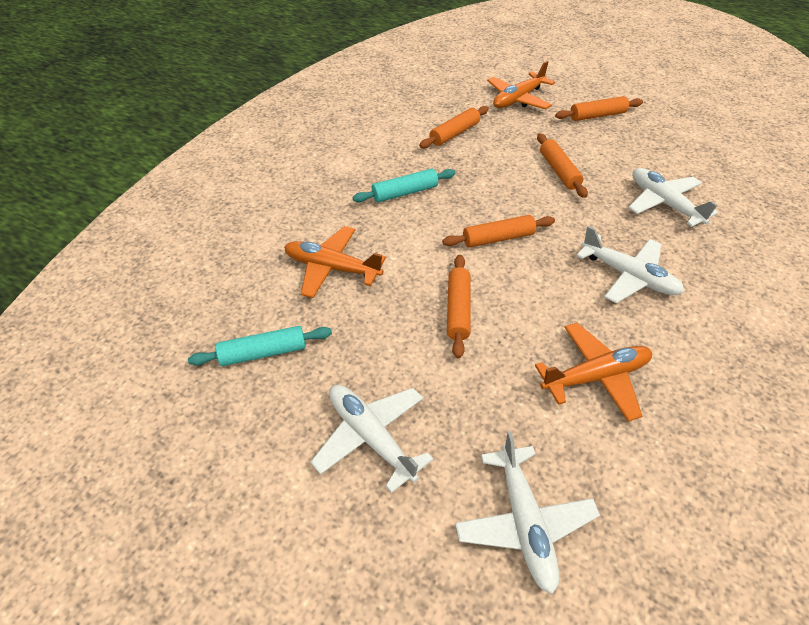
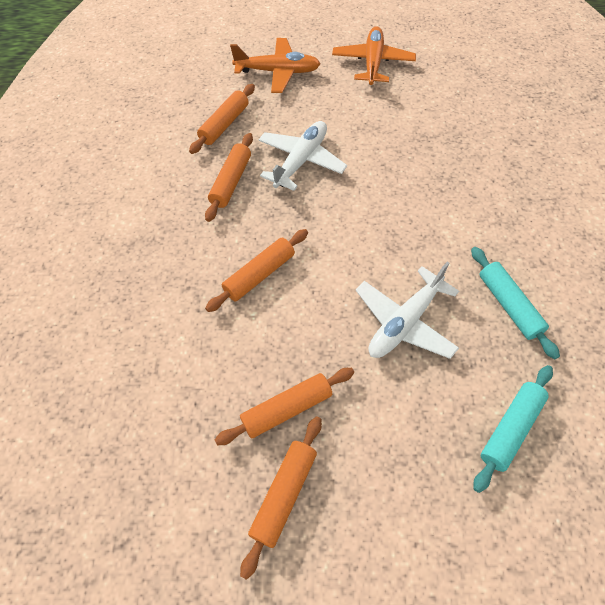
orange plane: 3 -> 2
white plane: 4 -> 2

